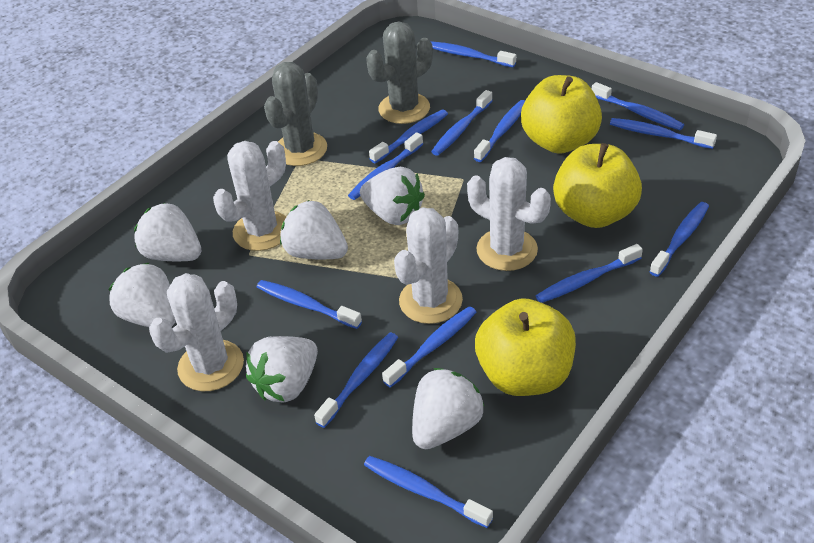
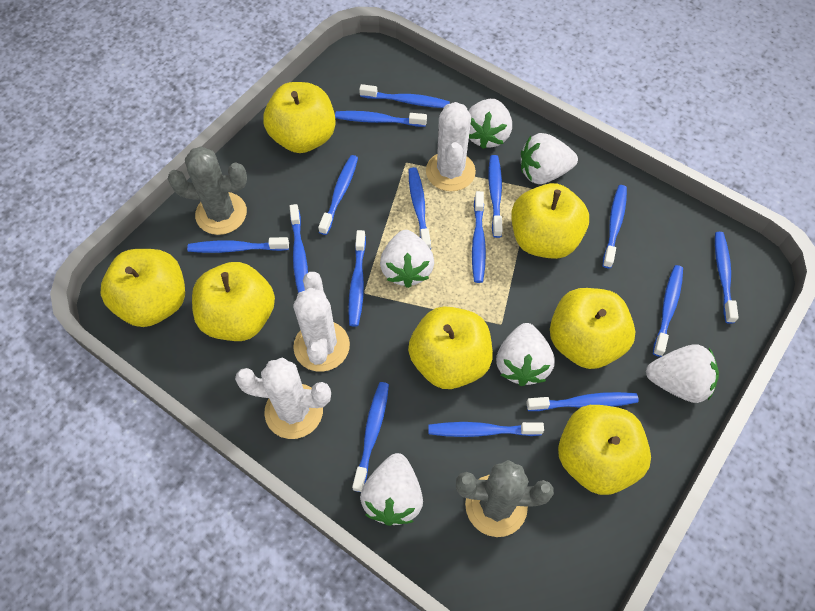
blue toothbrush: 13 -> 15
white cactus: 4 -> 3
yellow apple: 3 -> 7

